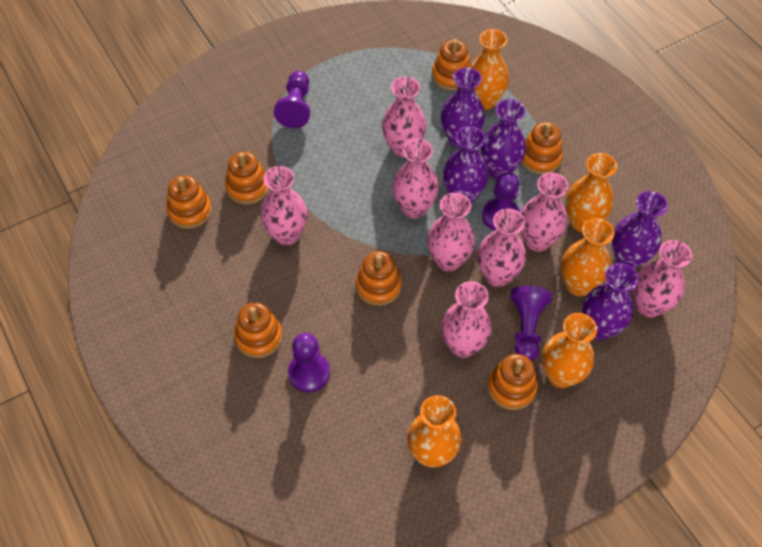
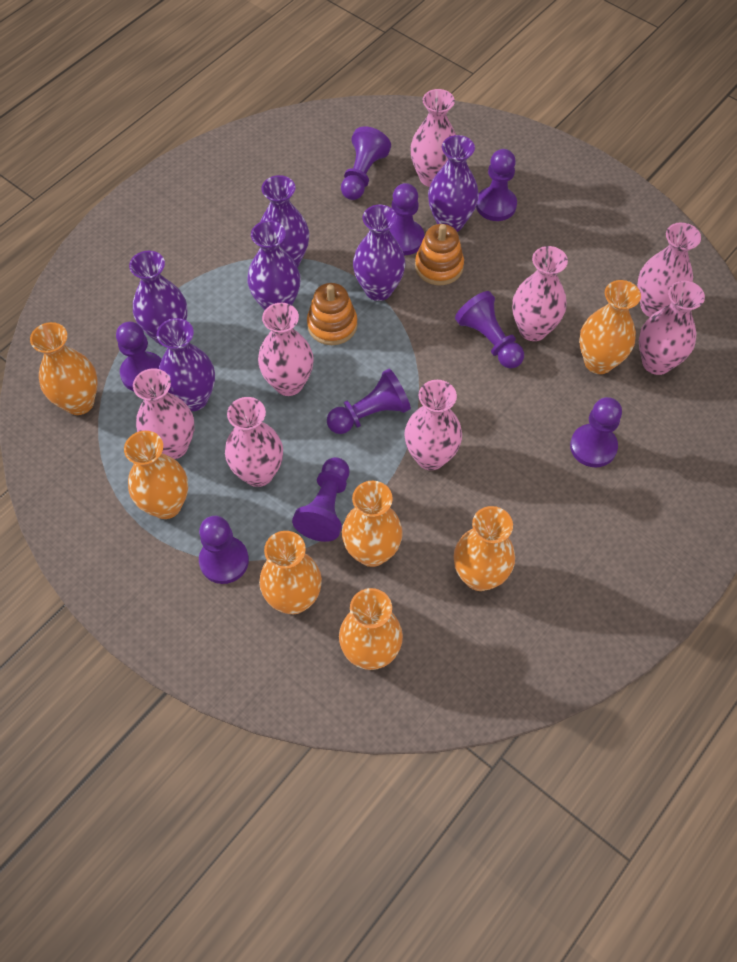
orange stacking toy: 7 -> 2
orange vase: 5 -> 7
purple pawn: 4 -> 9
purple vase: 5 -> 6

